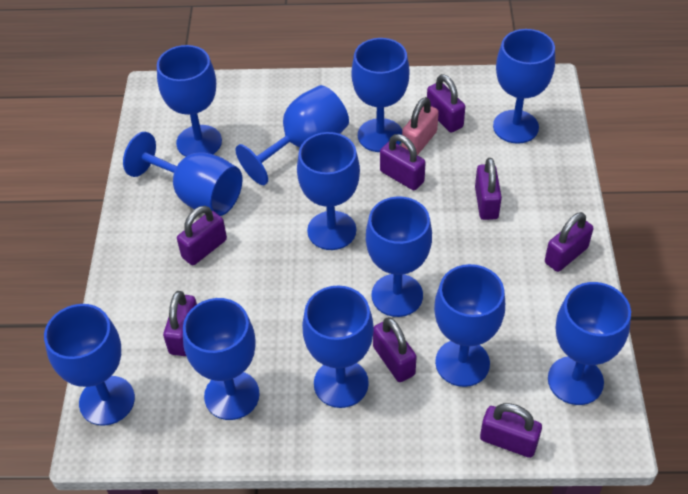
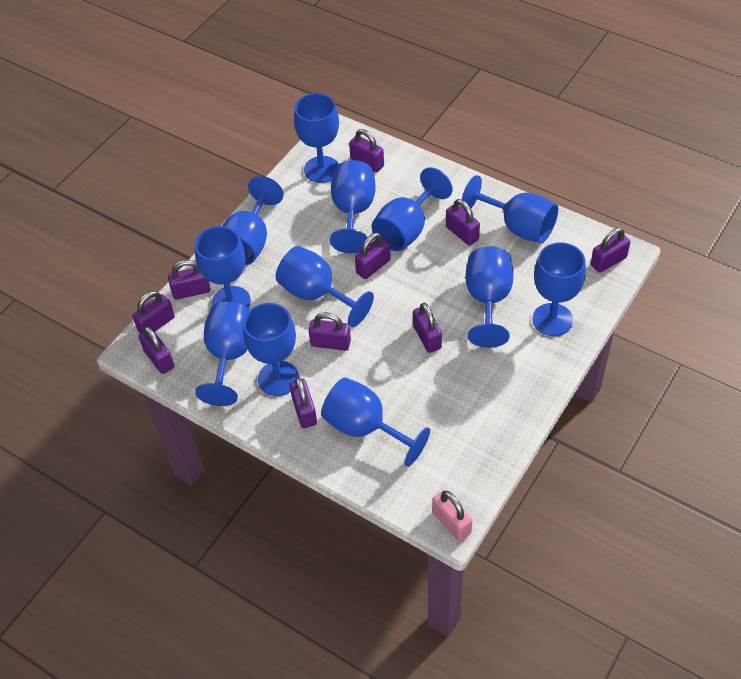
purple padlock: 8 -> 10

